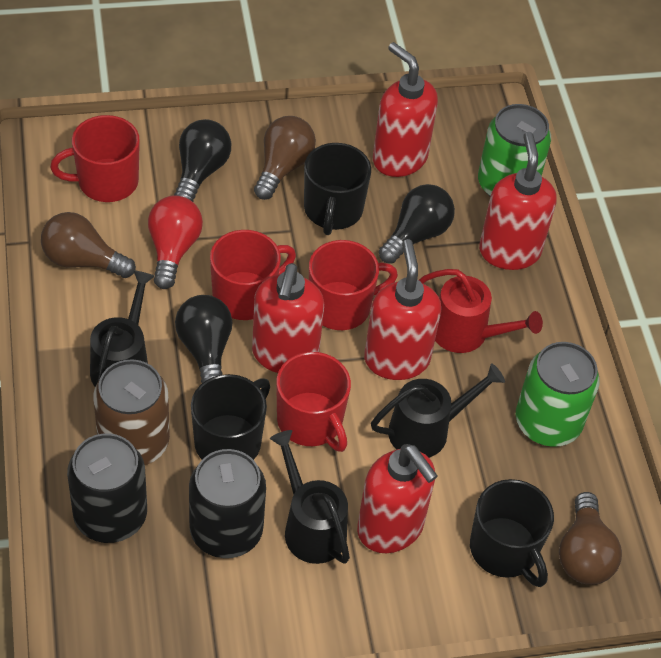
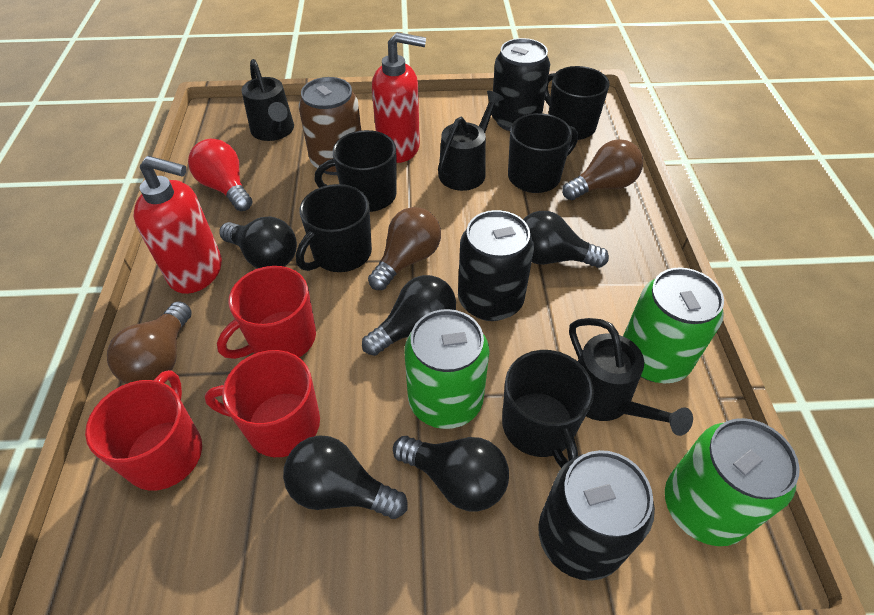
black can: 2 -> 3
black light bulb: 3 -> 5
black mug: 3 -> 5
green can: 2 -> 3
red mug: 4 -> 3
red soap dispenser: 5 -> 2
red watering can: 1 -> 0

